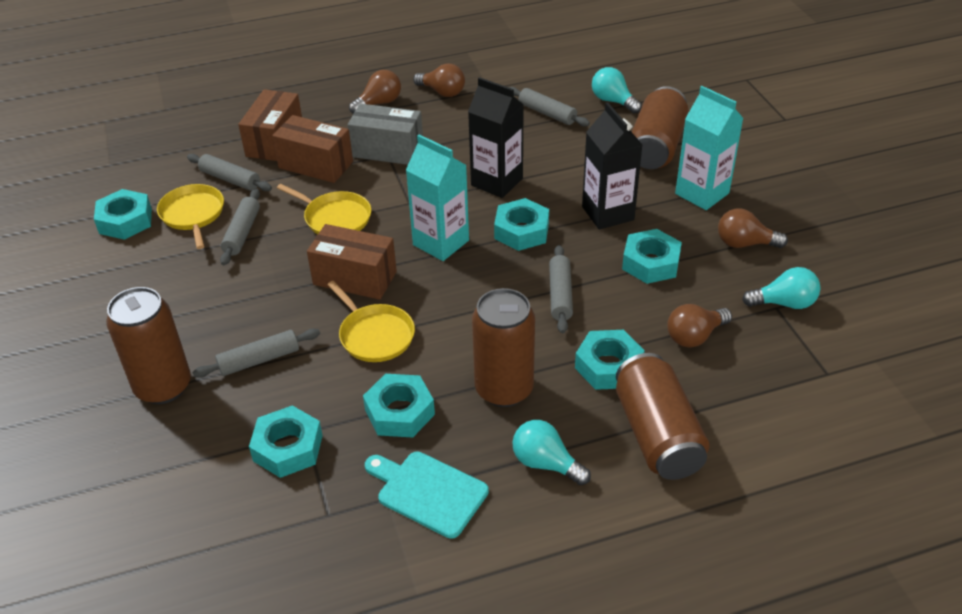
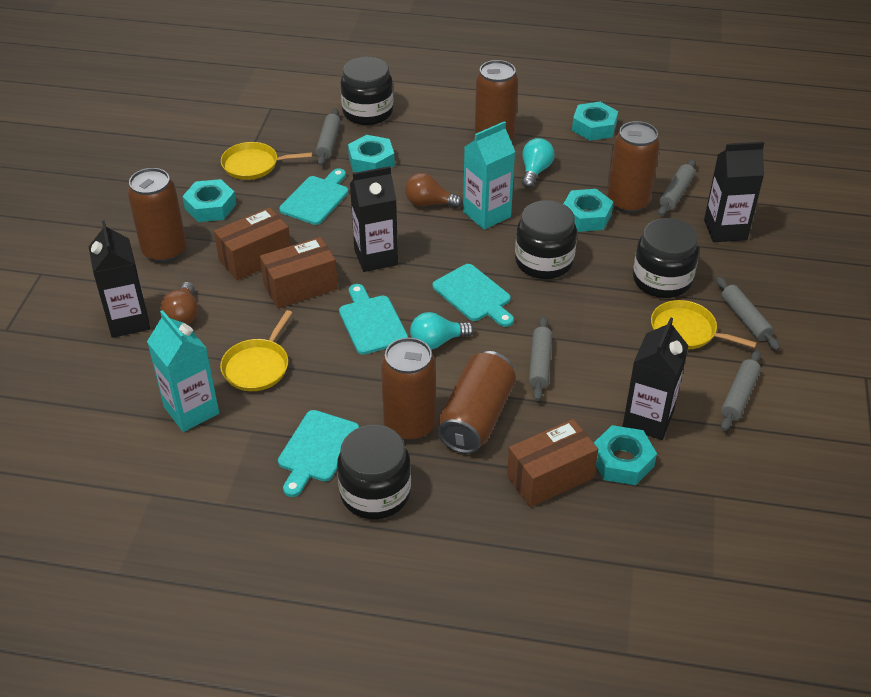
black carton: 2 -> 4
black jar: 0 -> 4
brown can: 4 -> 5
brown light bulb: 4 -> 2
grey box: 1 -> 0
turquoise cutting board: 1 -> 4
turquoise light bulb: 3 -> 2
turquoise nut: 6 -> 5

